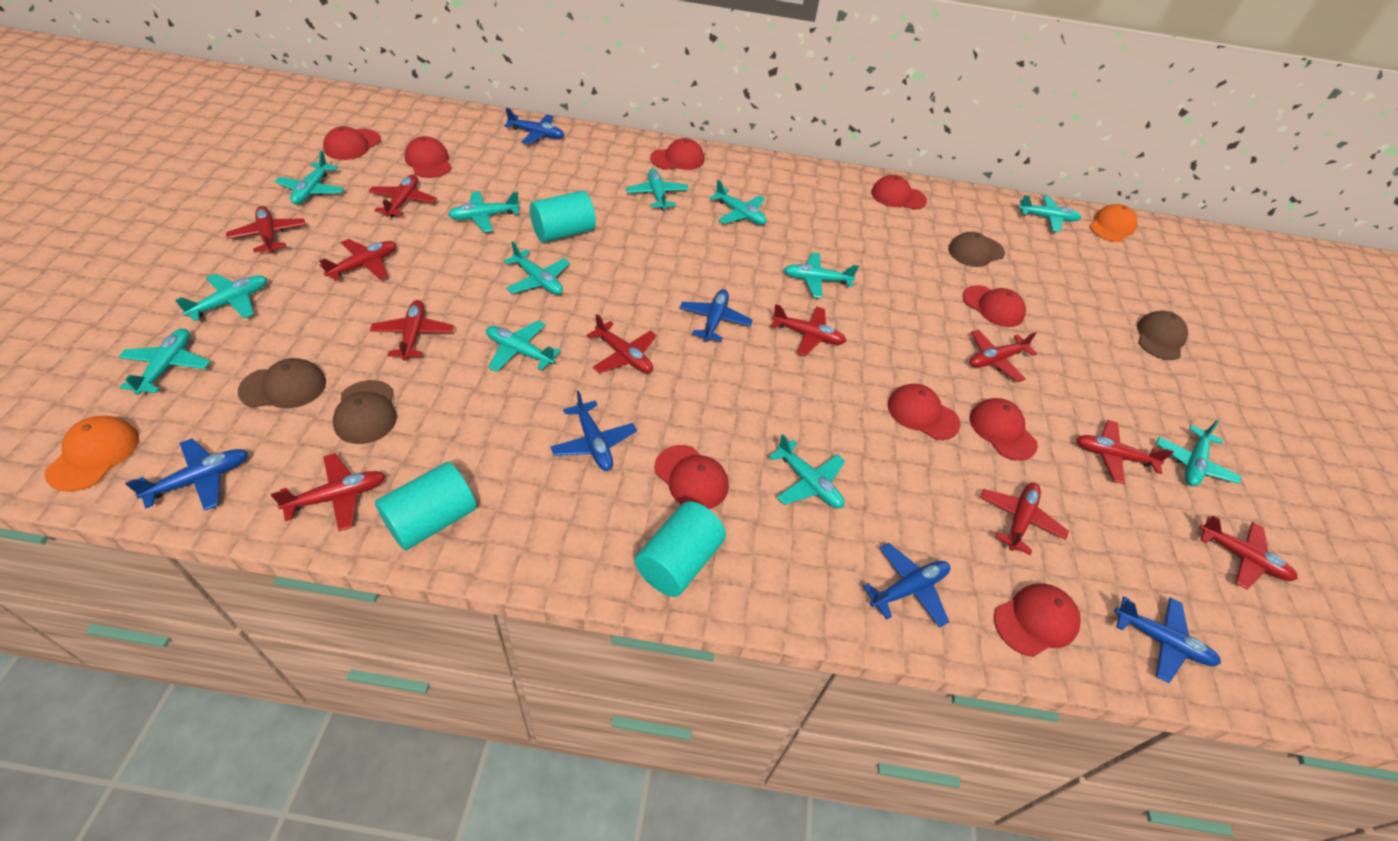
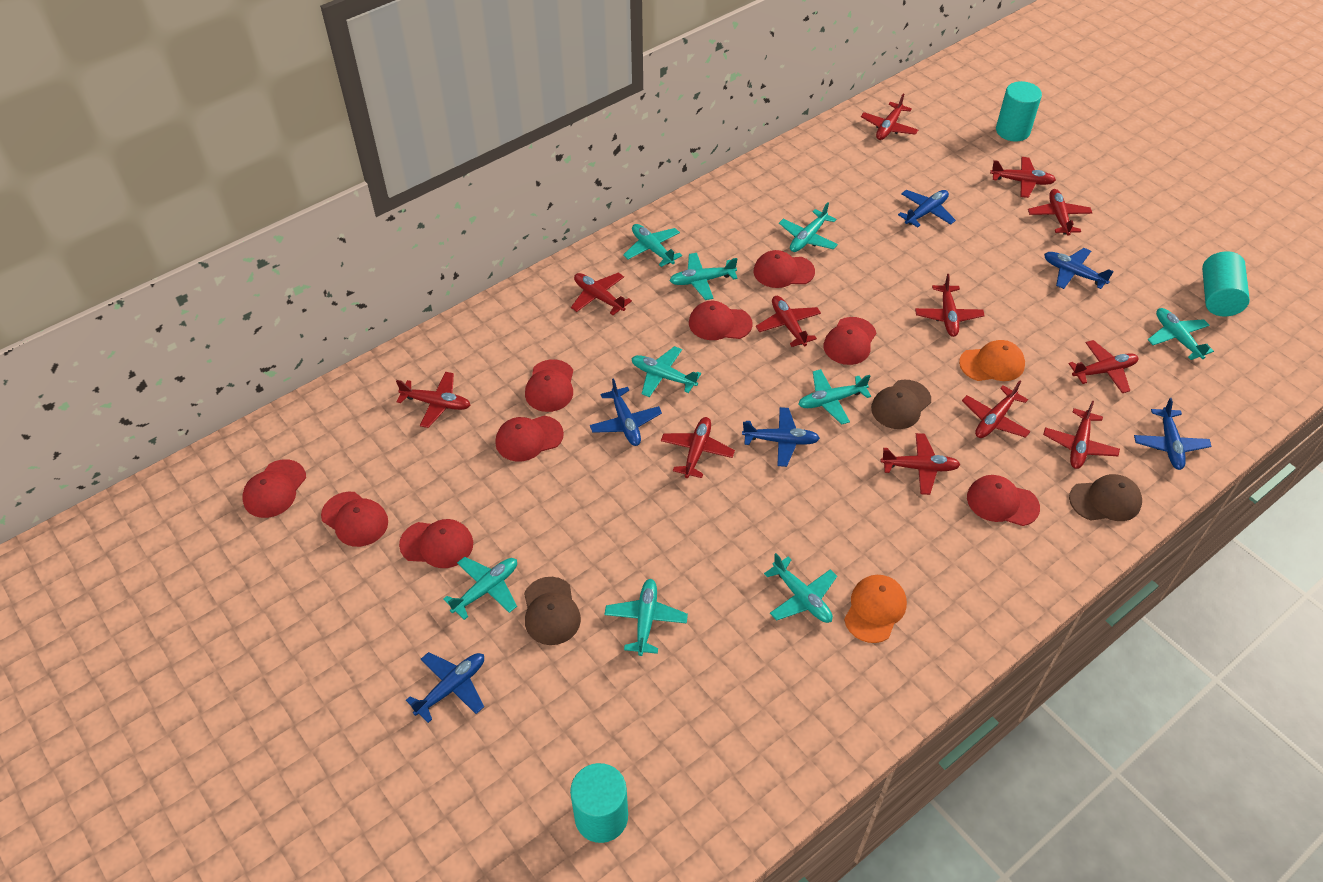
brown cap: 4 -> 3
red plane: 11 -> 12
turquoise plane: 12 -> 9

